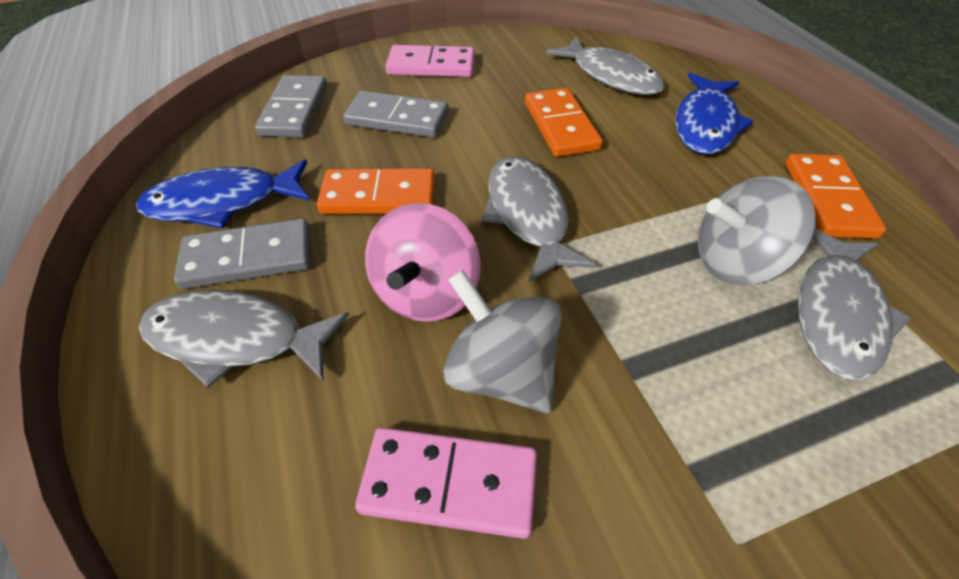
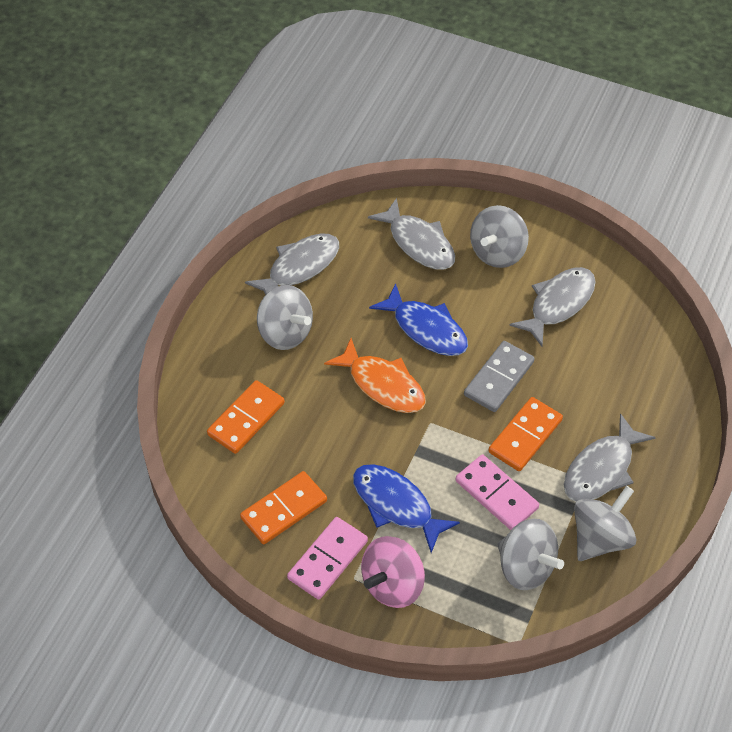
grey domino: 3 -> 1
grey spinning top: 2 -> 4
orange fish: 0 -> 1

